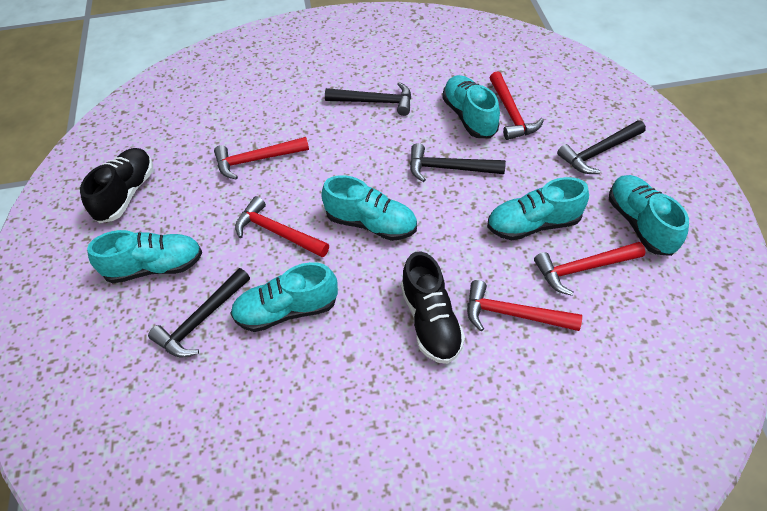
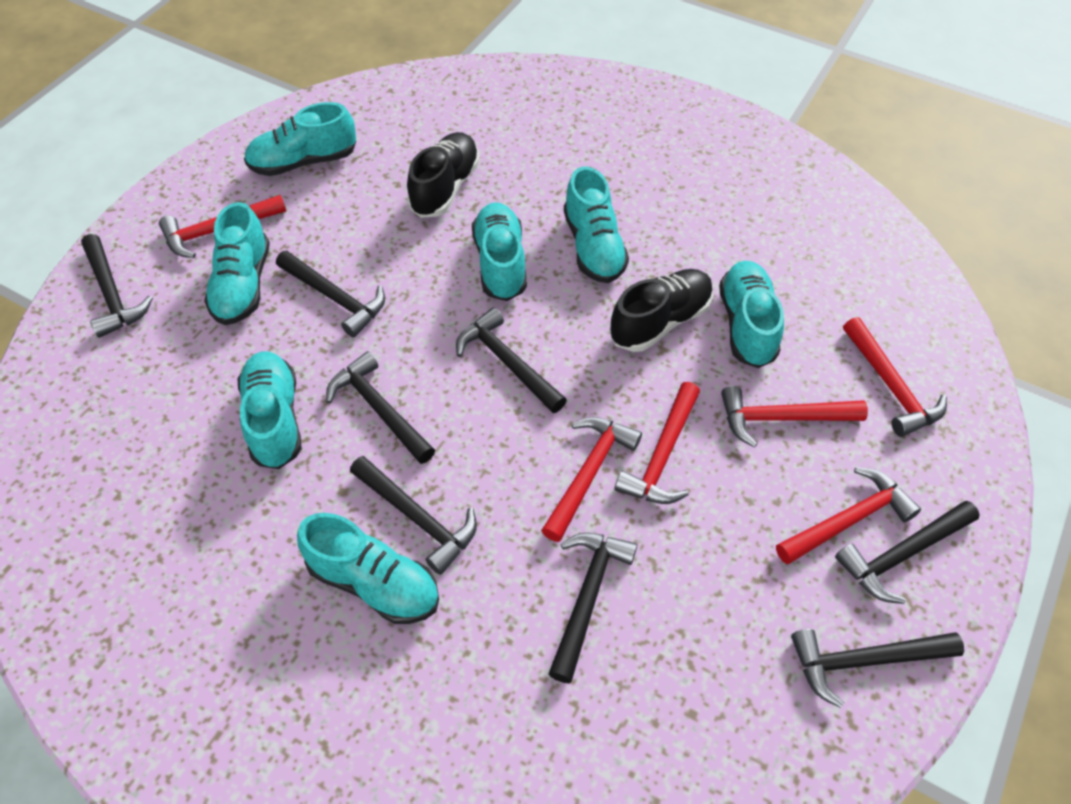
black hammer: 4 -> 8
red hammer: 5 -> 6
turquoise shoe: 6 -> 7

